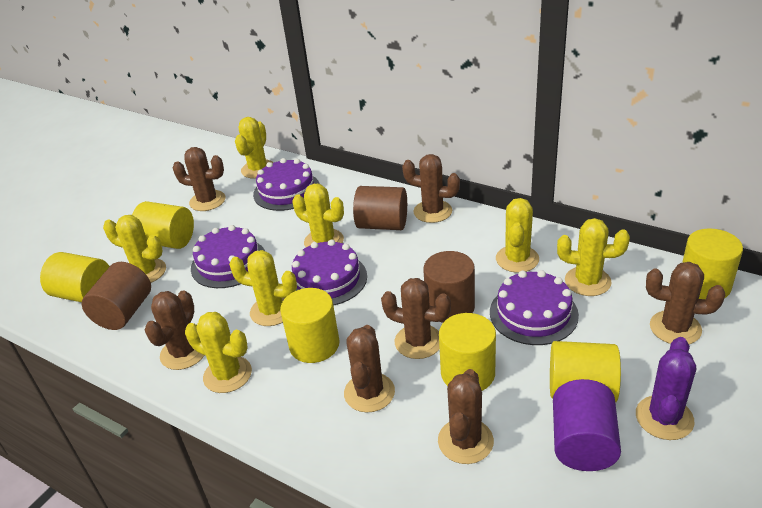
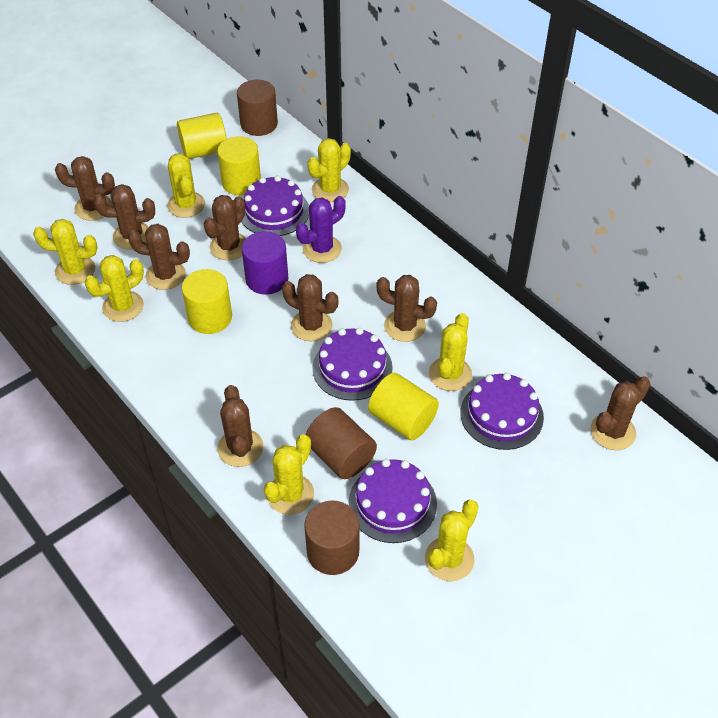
brown cactus: 7 -> 8
yellow cylinder: 6 -> 4

